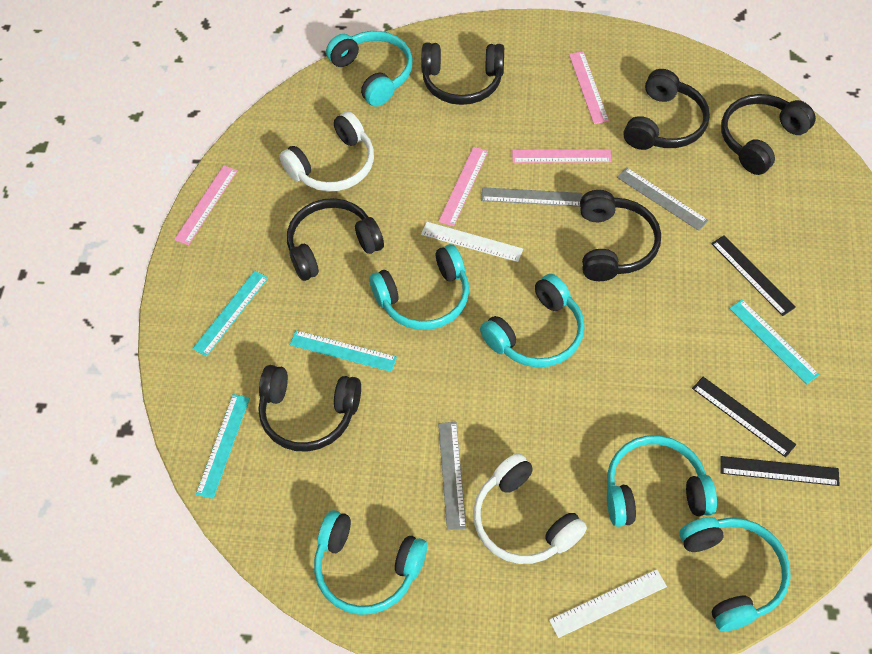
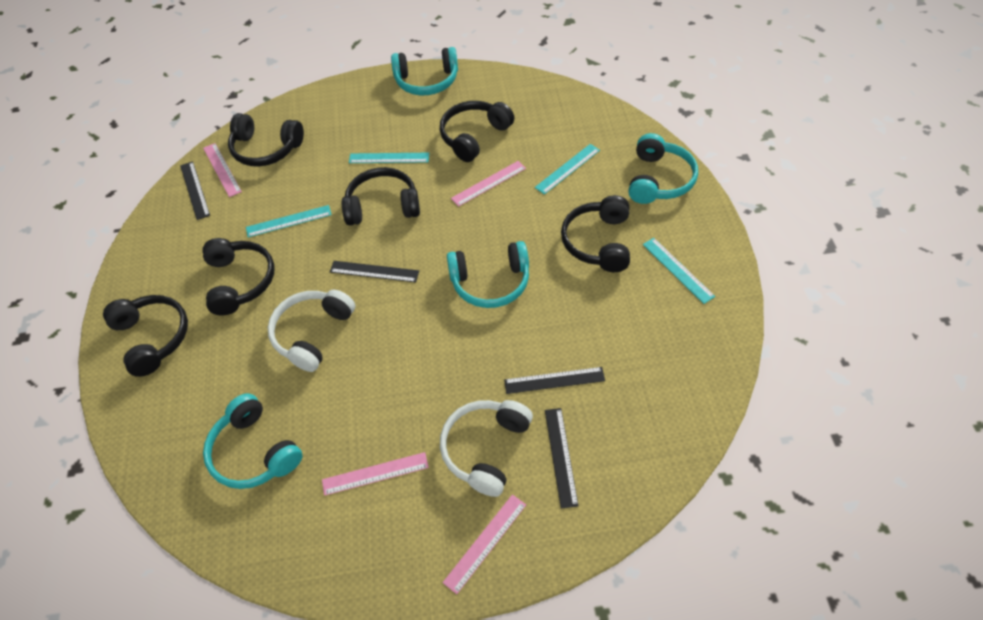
black ruler: 3 -> 4
grey ruler: 3 -> 0
turquoise headphones: 6 -> 4
white ruler: 2 -> 0

